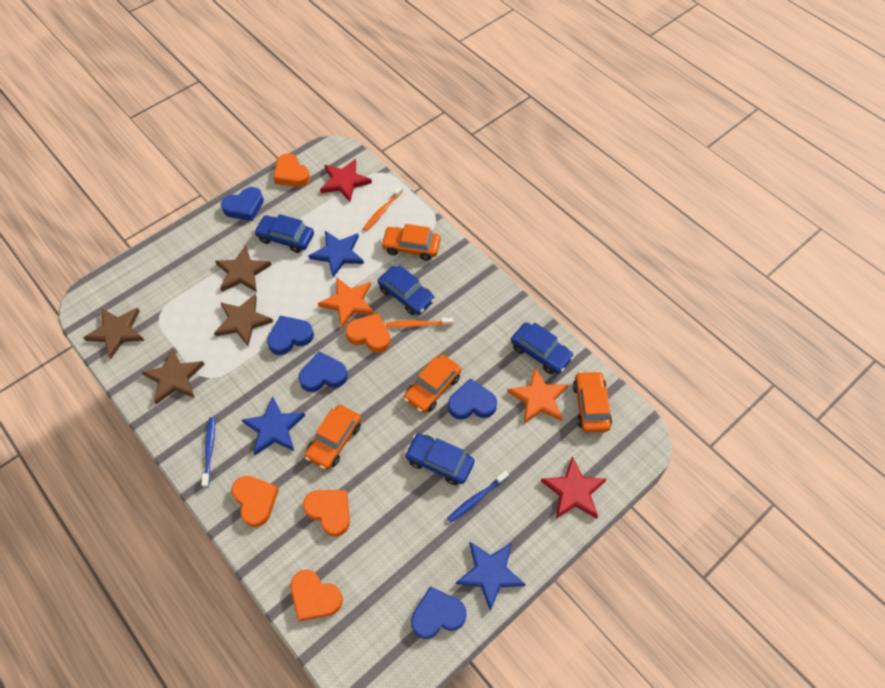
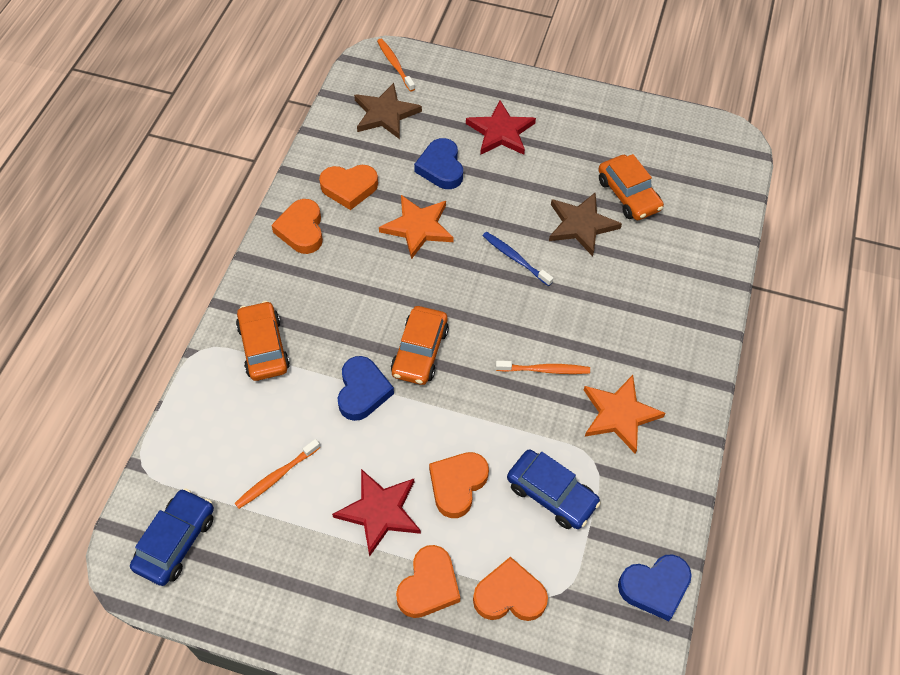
blue car: 4 -> 2
blue heart: 5 -> 3
blue star: 3 -> 0
blue toothbrush: 2 -> 1
brown star: 4 -> 2
orange car: 4 -> 3
orange toothbrush: 2 -> 3

